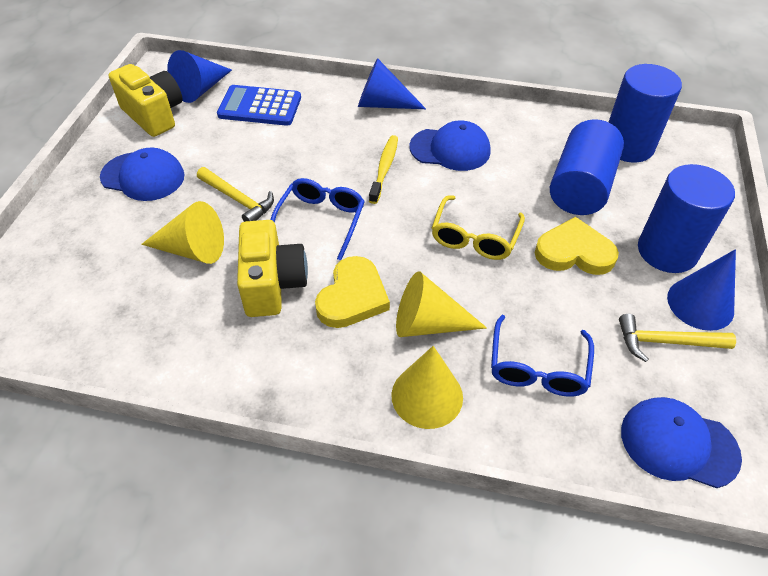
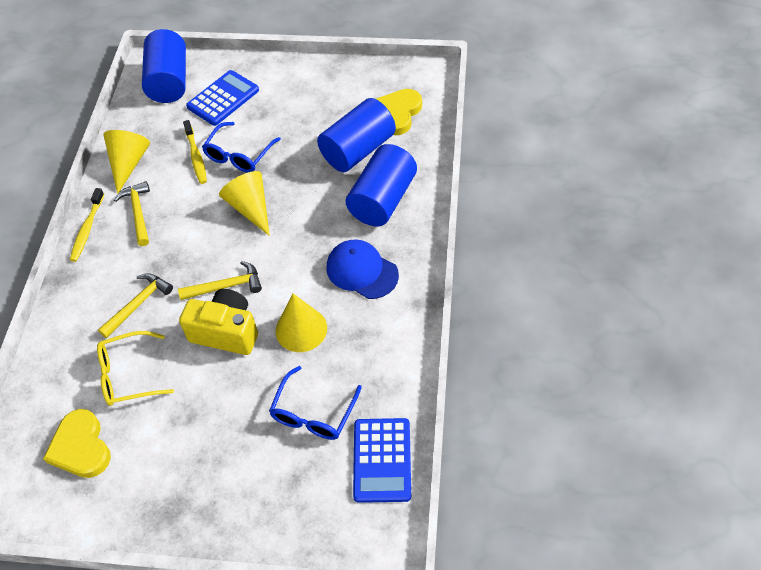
blue calculator: 1 -> 2
blue cap: 3 -> 1
blue cone: 3 -> 0
yellow camera: 2 -> 1
yellow hammer: 2 -> 3
yellow toothbrush: 1 -> 2

